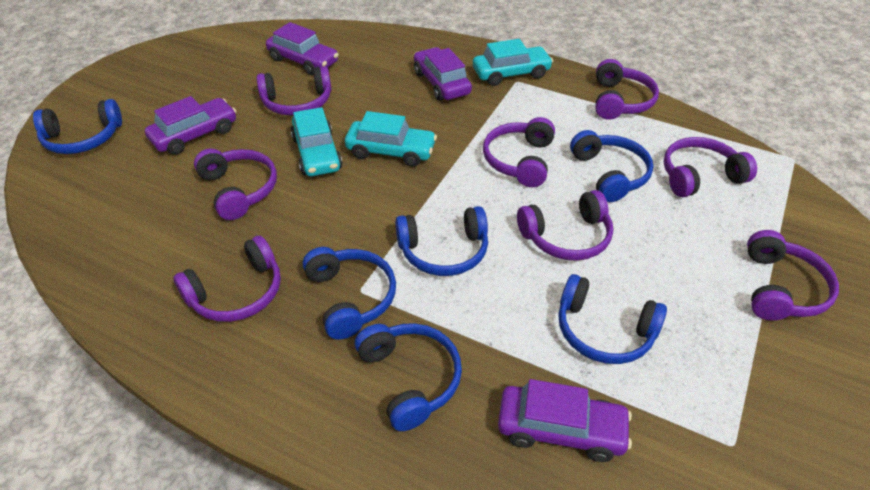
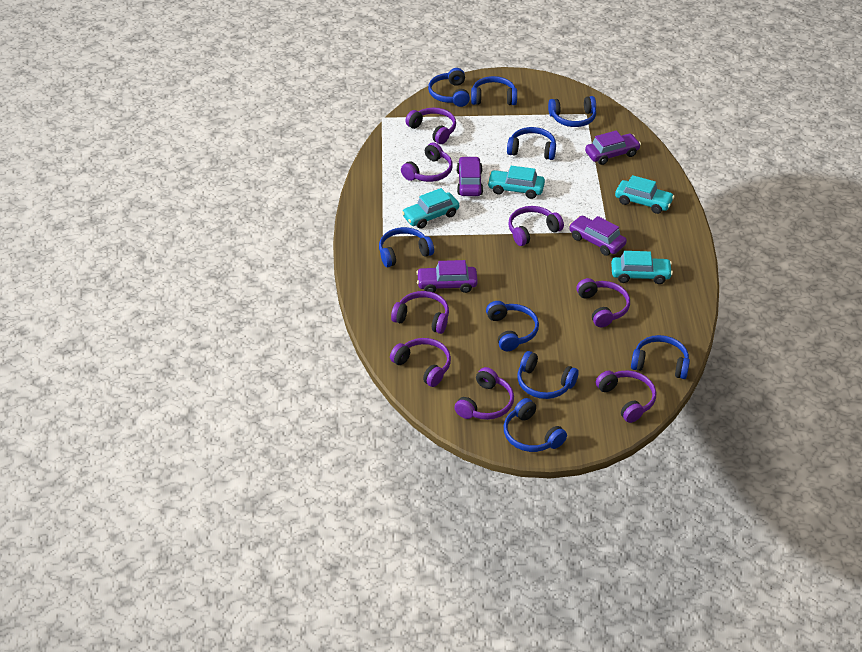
blue headphones: 6 -> 9
turquoise car: 3 -> 4

